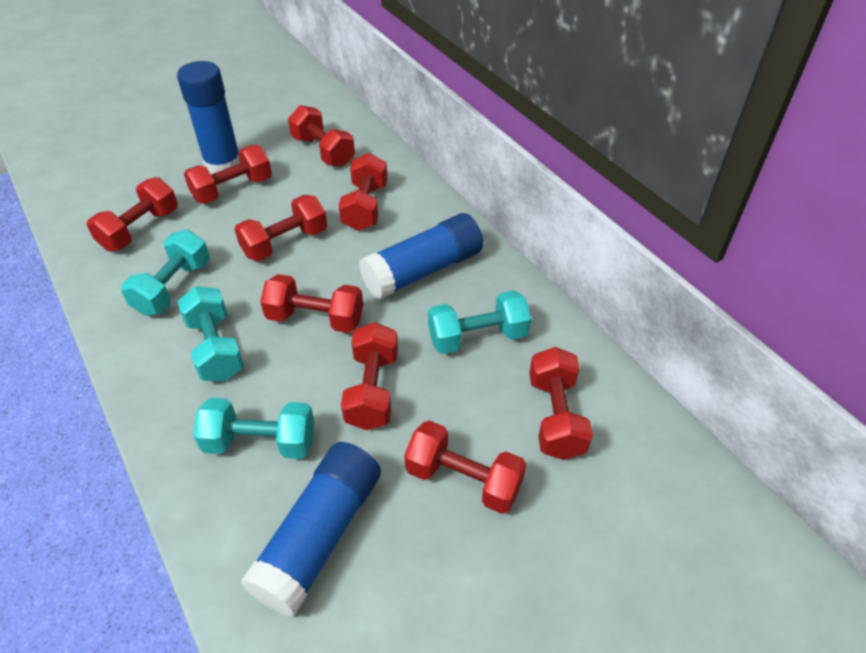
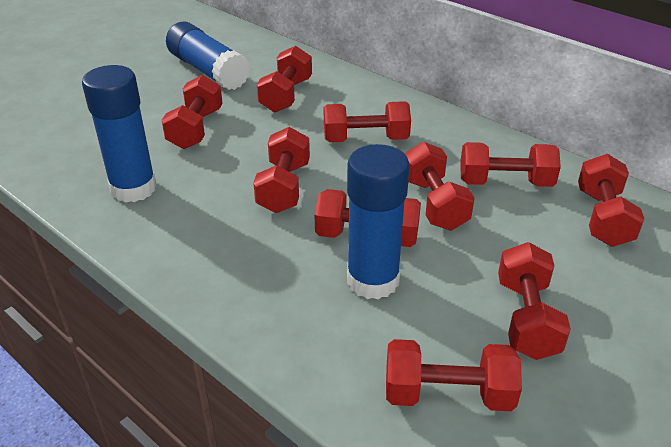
red dumbbell: 9 -> 10
turquoise dumbbell: 4 -> 0

